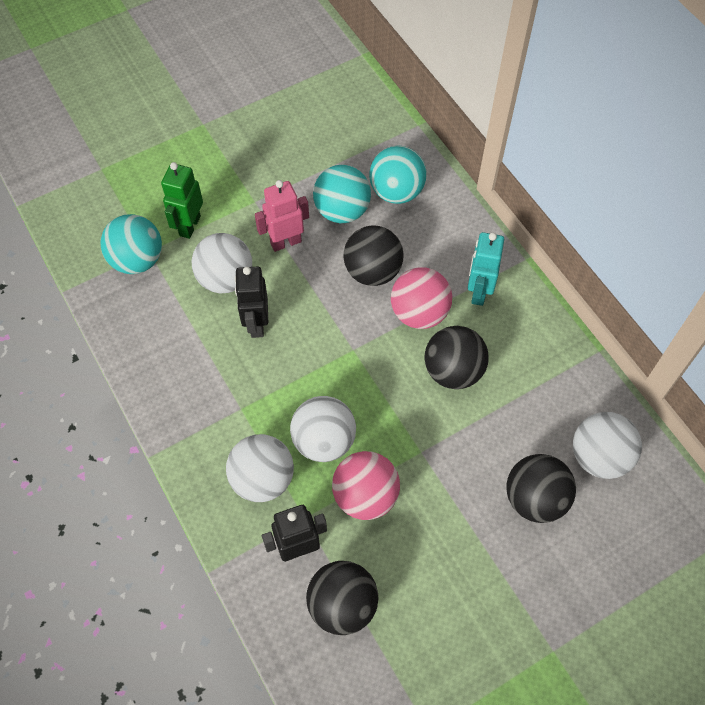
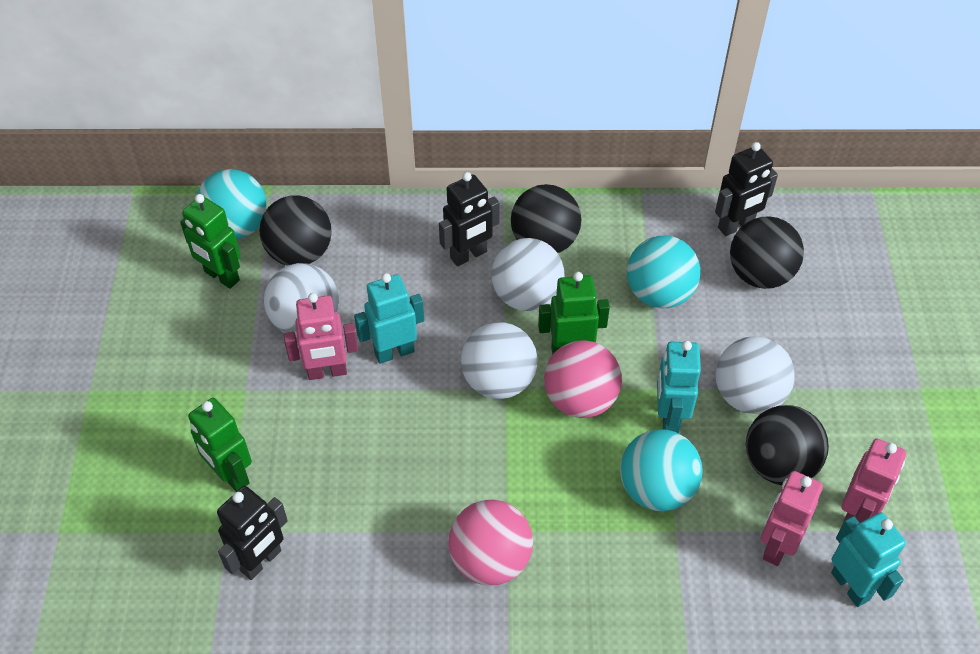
black robot: 2 -> 3
green robot: 1 -> 3
pink robot: 1 -> 3
turquoise robot: 1 -> 3

